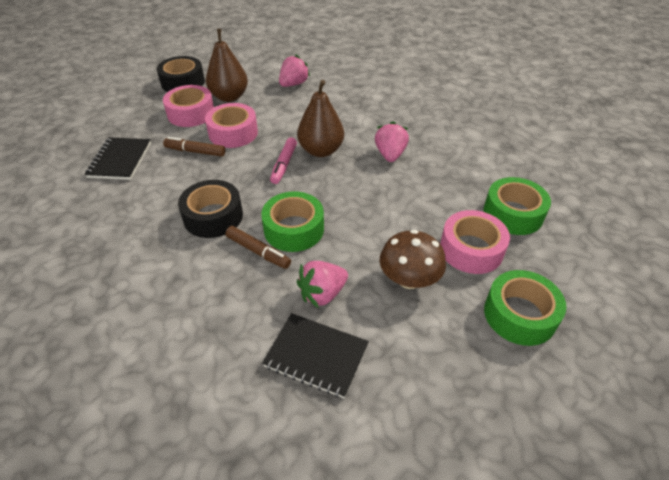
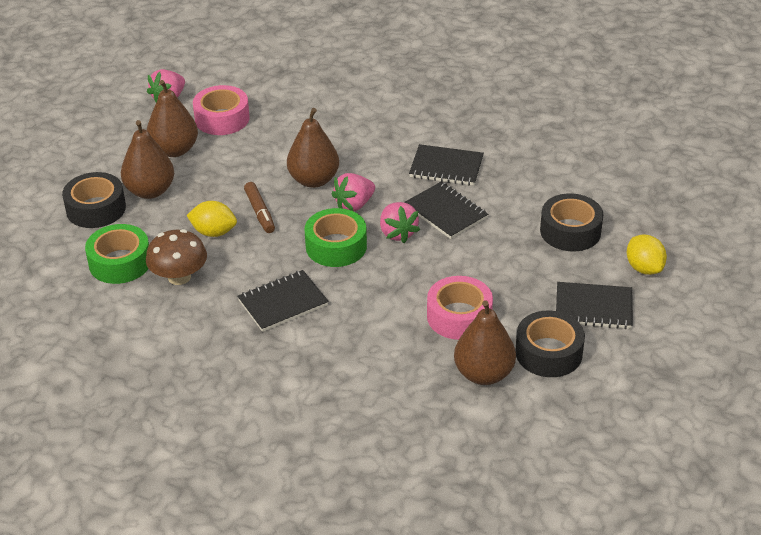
black notebook: 2 -> 4
black tape: 2 -> 3
brown marker: 2 -> 1
brown pear: 2 -> 4
green tape: 3 -> 2
pink marker: 1 -> 0
pink tape: 3 -> 2
yellow lemon: 0 -> 2

